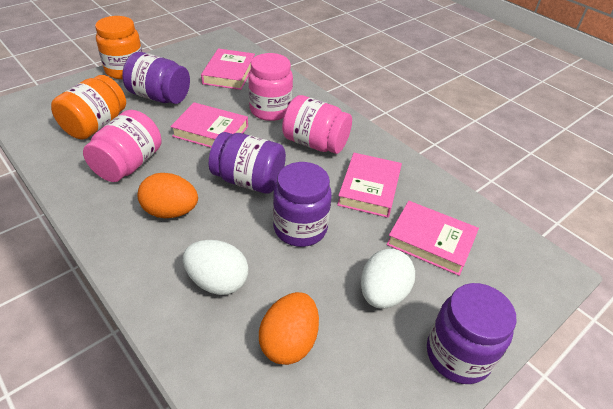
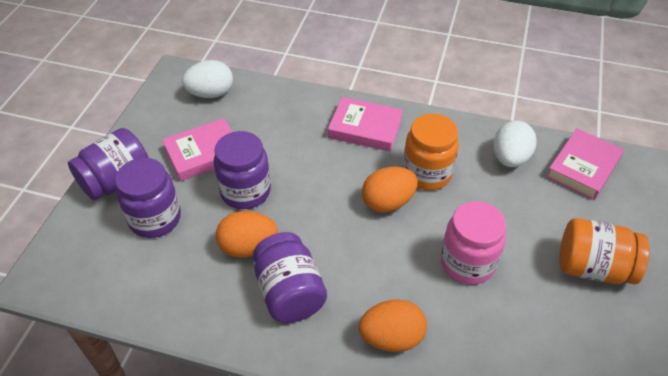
orange egg: 2 -> 3
pink book: 4 -> 3
pink jar: 3 -> 1

